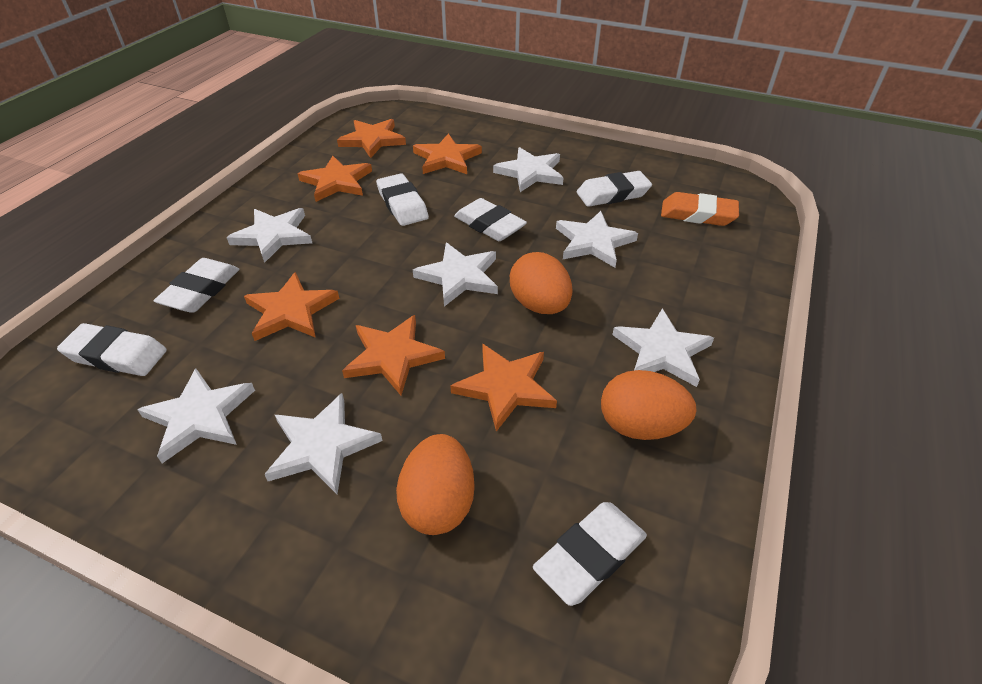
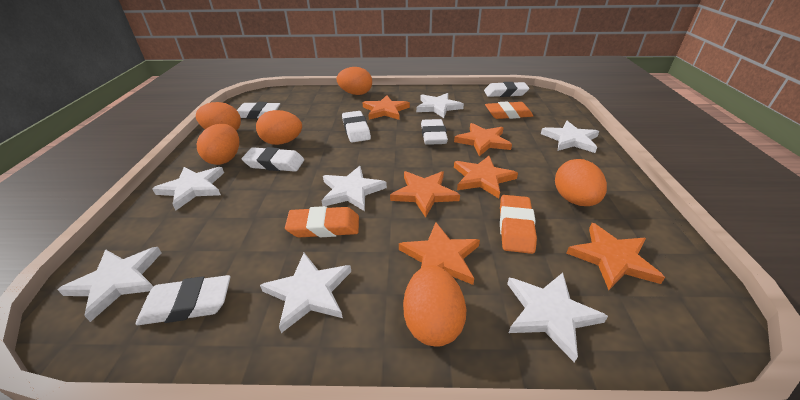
orange egg: 3 -> 6
orange eraser: 1 -> 3

